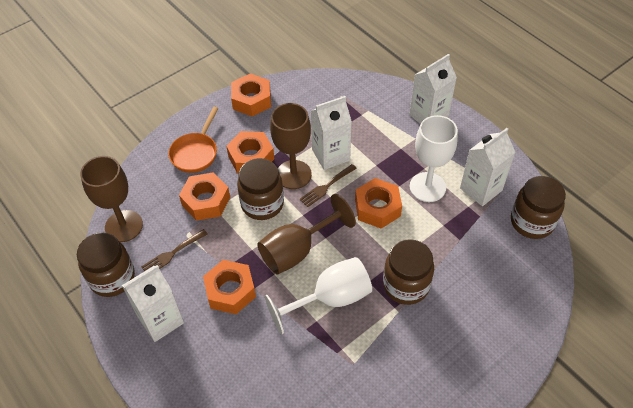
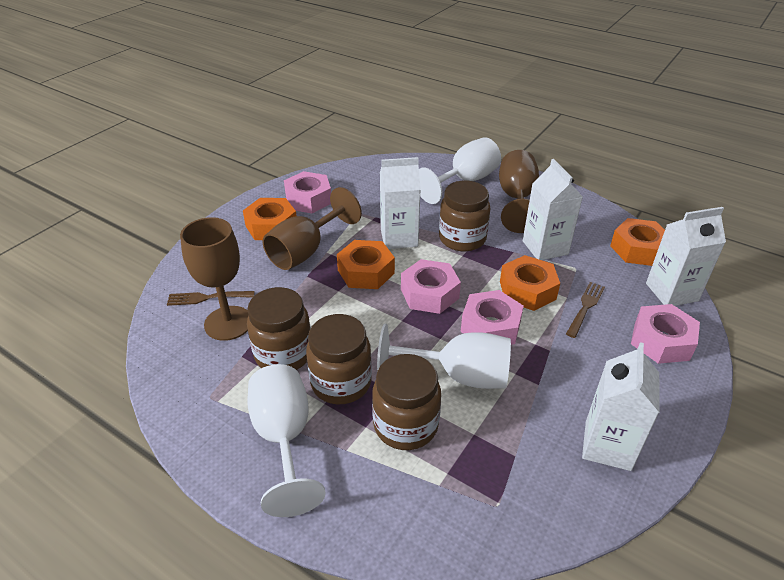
orange nut: 5 -> 4
orange pan: 1 -> 0
pink nut: 0 -> 4
white goblet: 2 -> 3

